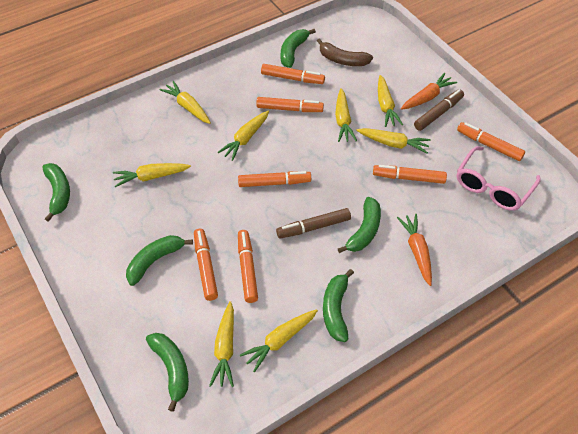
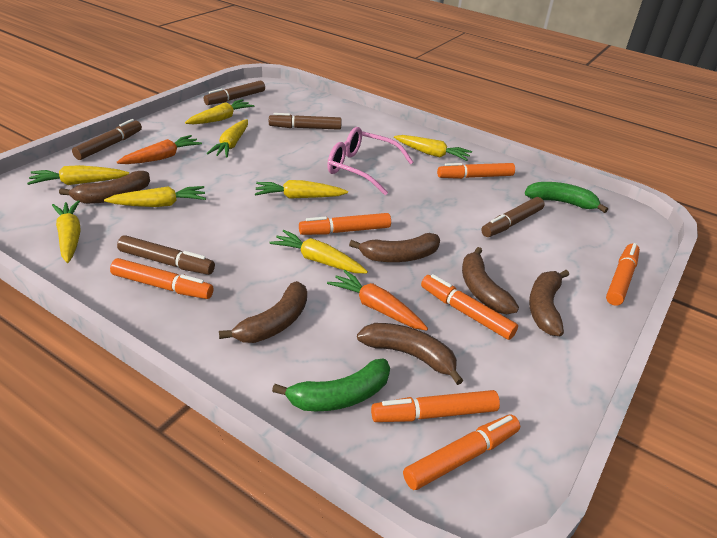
brown banana: 1 -> 6
brown marker: 2 -> 5
green banana: 6 -> 2

